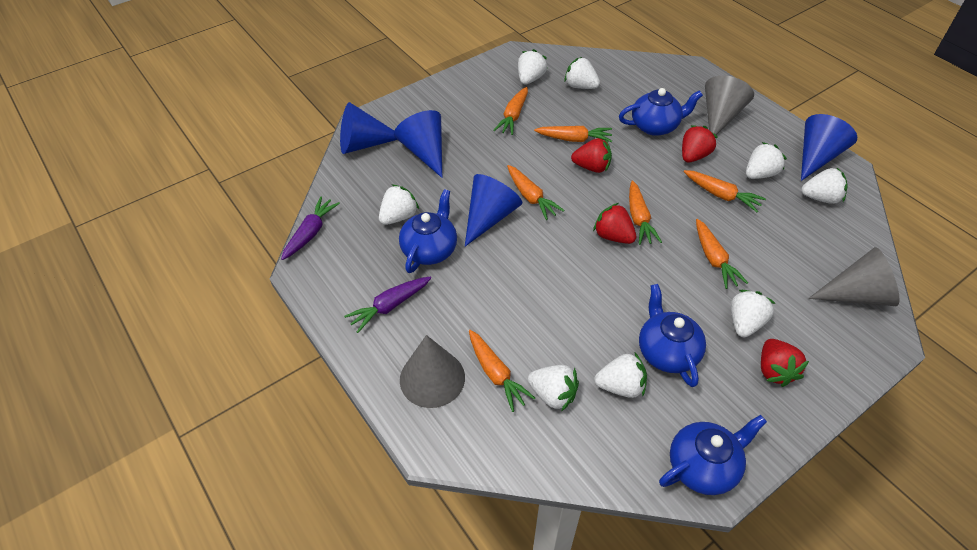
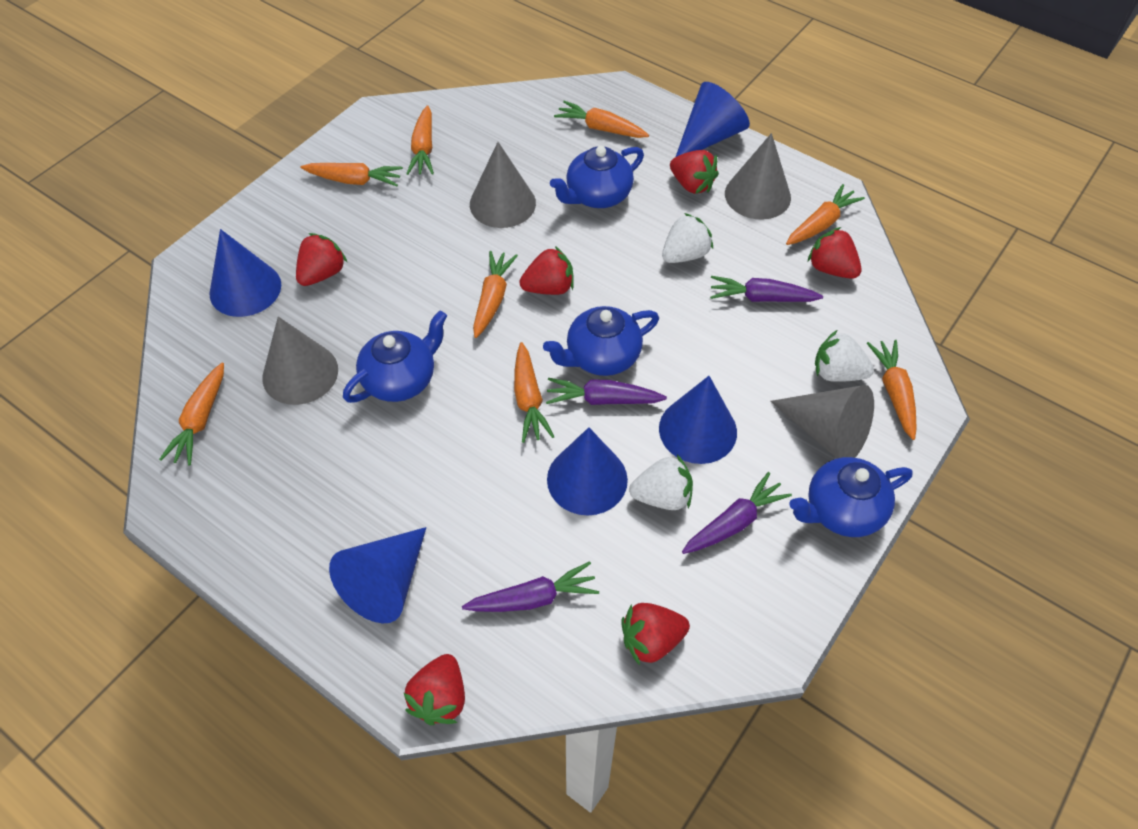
blue cone: 4 -> 5
grey cone: 3 -> 4
orange carrot: 7 -> 8
purple carrot: 2 -> 4
red strawberry: 4 -> 6
white strawberry: 8 -> 3

